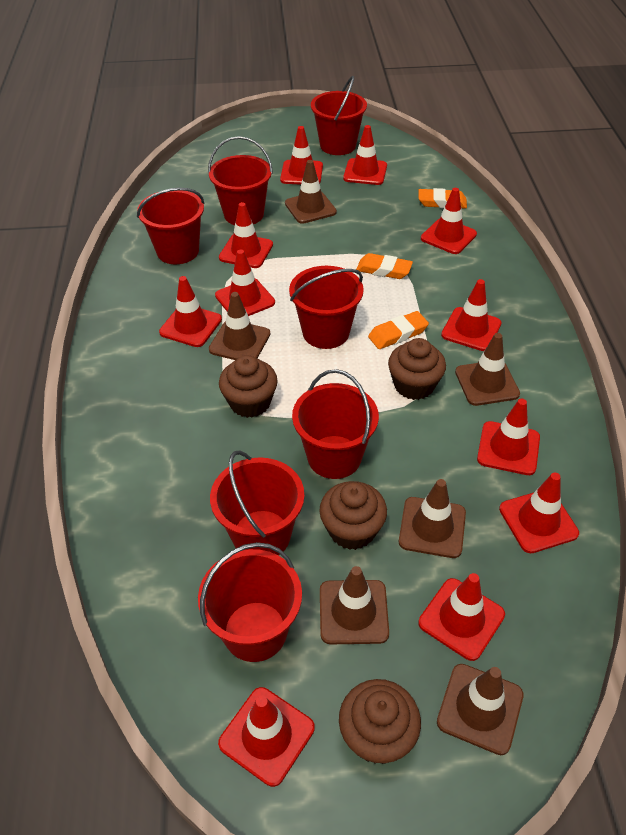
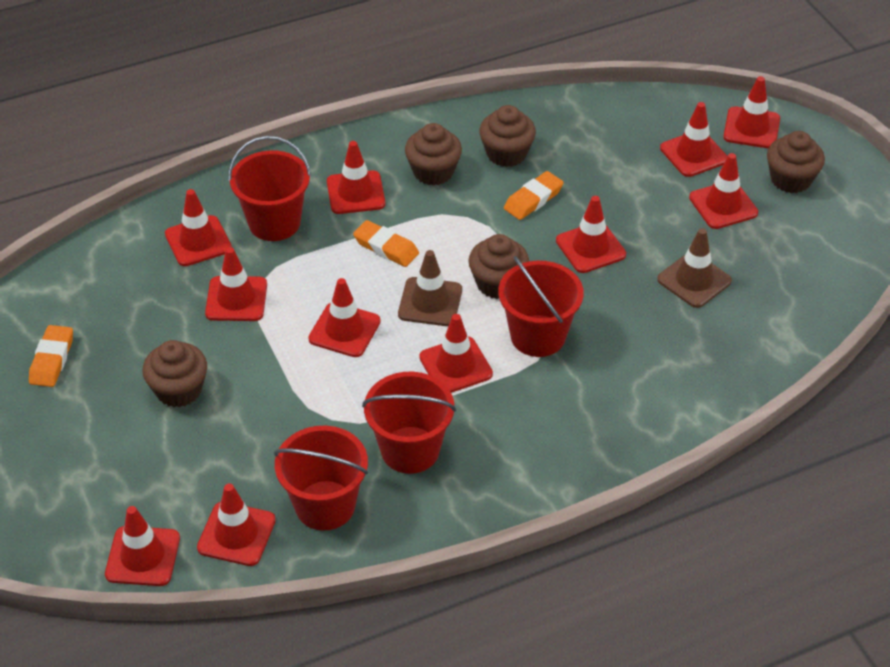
brown cupcake: 4 -> 5
brown traffic cone: 6 -> 2
red bucket: 7 -> 4

